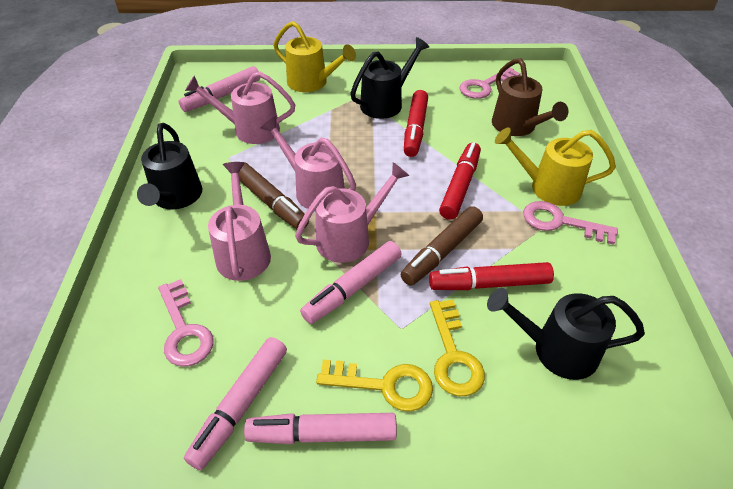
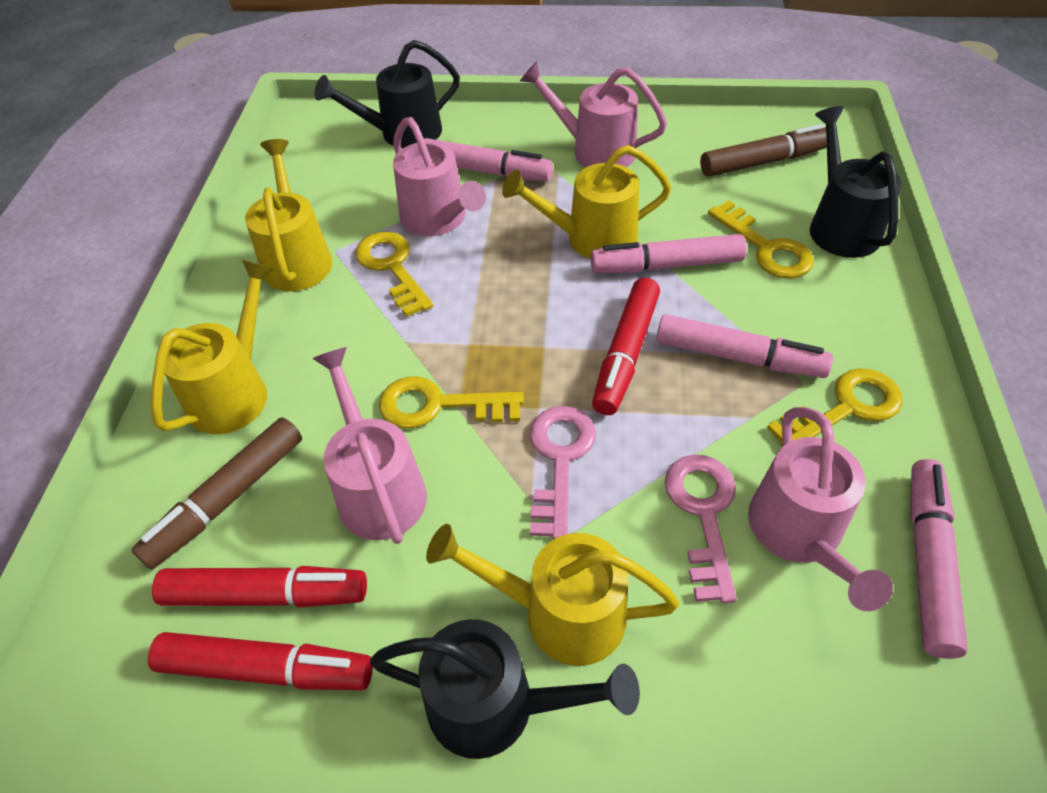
brown watering can: 1 -> 0
pink key: 3 -> 2
yellow key: 2 -> 4
yellow watering can: 2 -> 4

